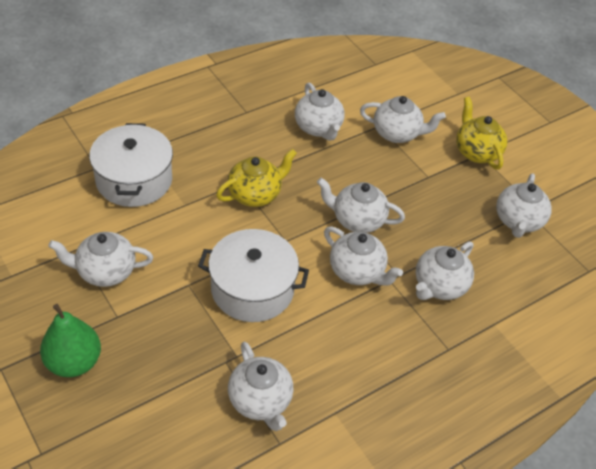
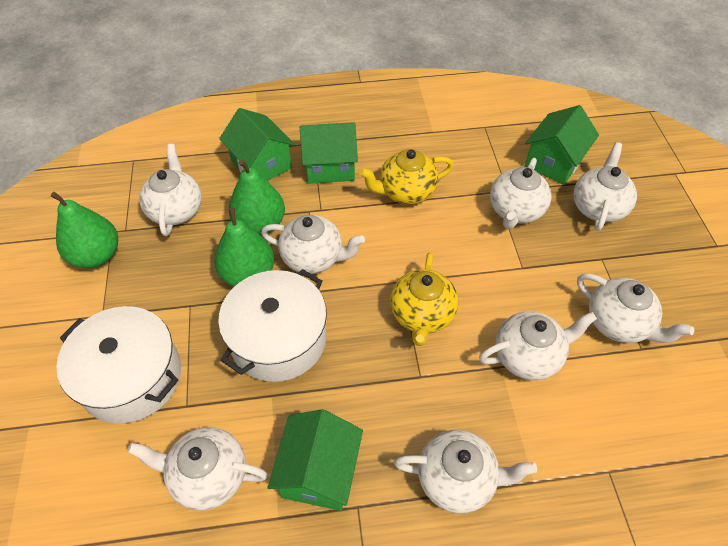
green house: 0 -> 4
green pear: 1 -> 3

